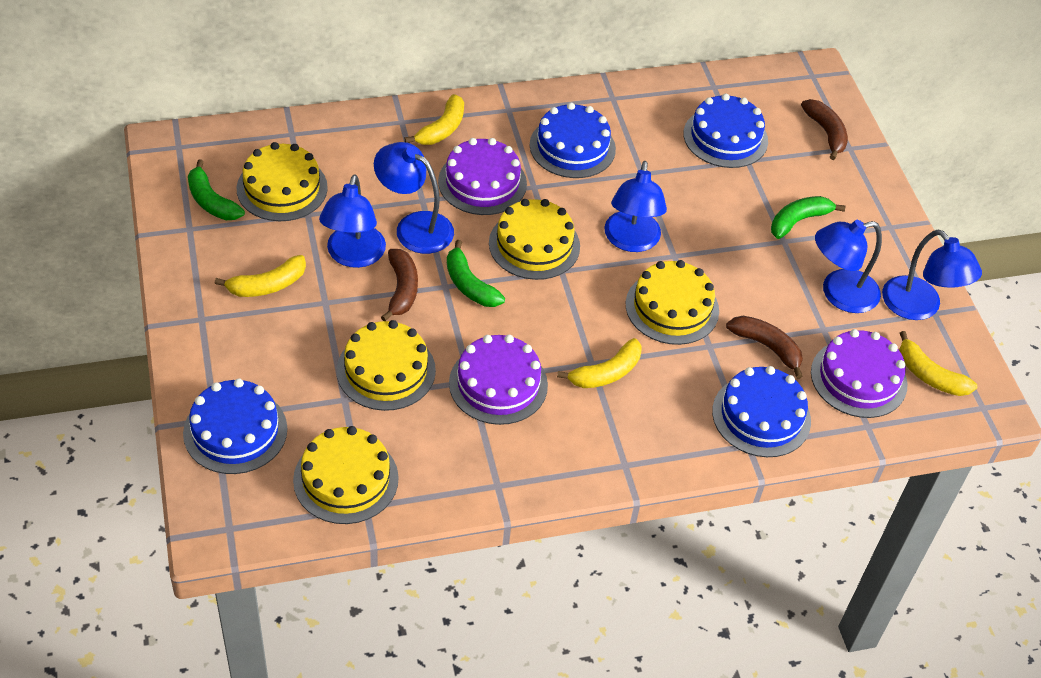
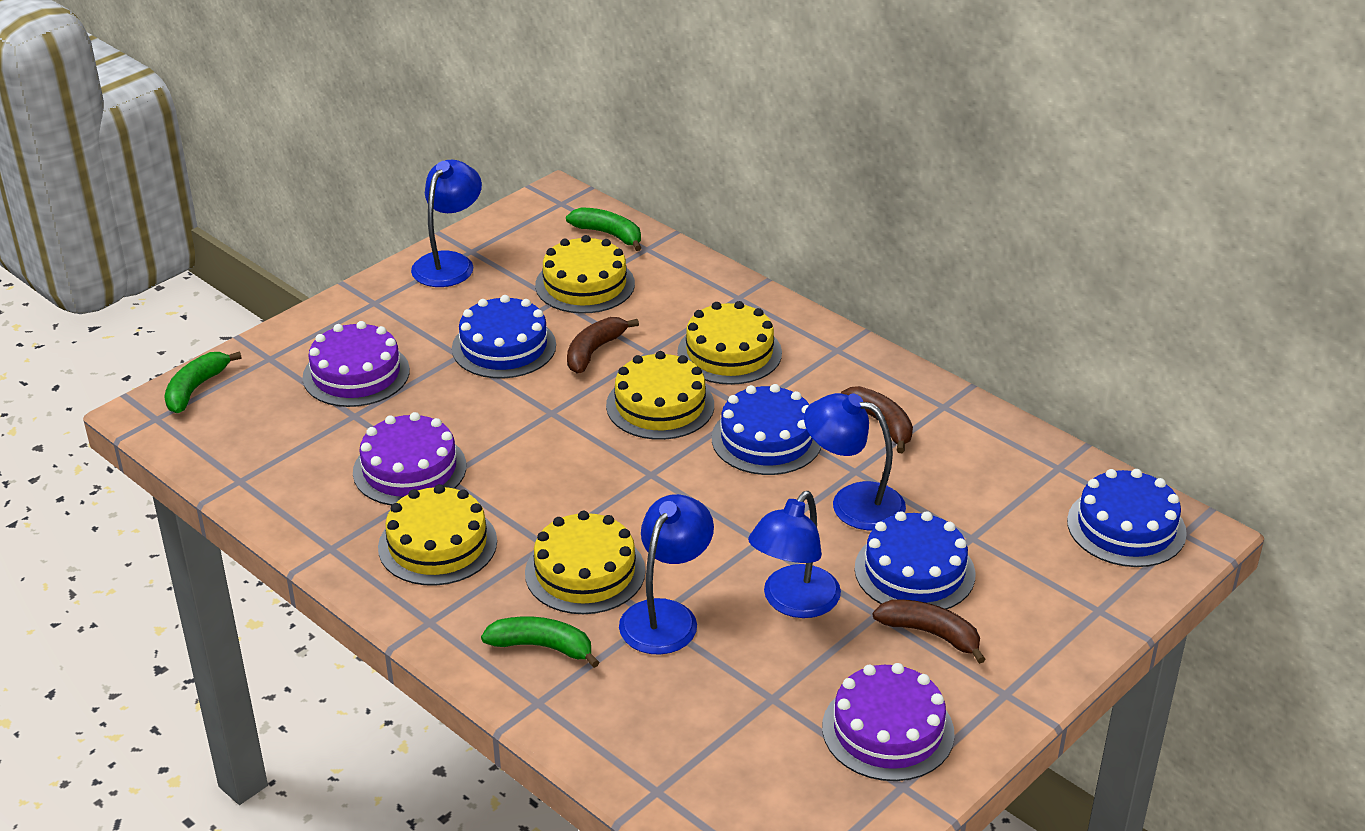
blue lamp: 5 -> 4
yellow banana: 4 -> 0

